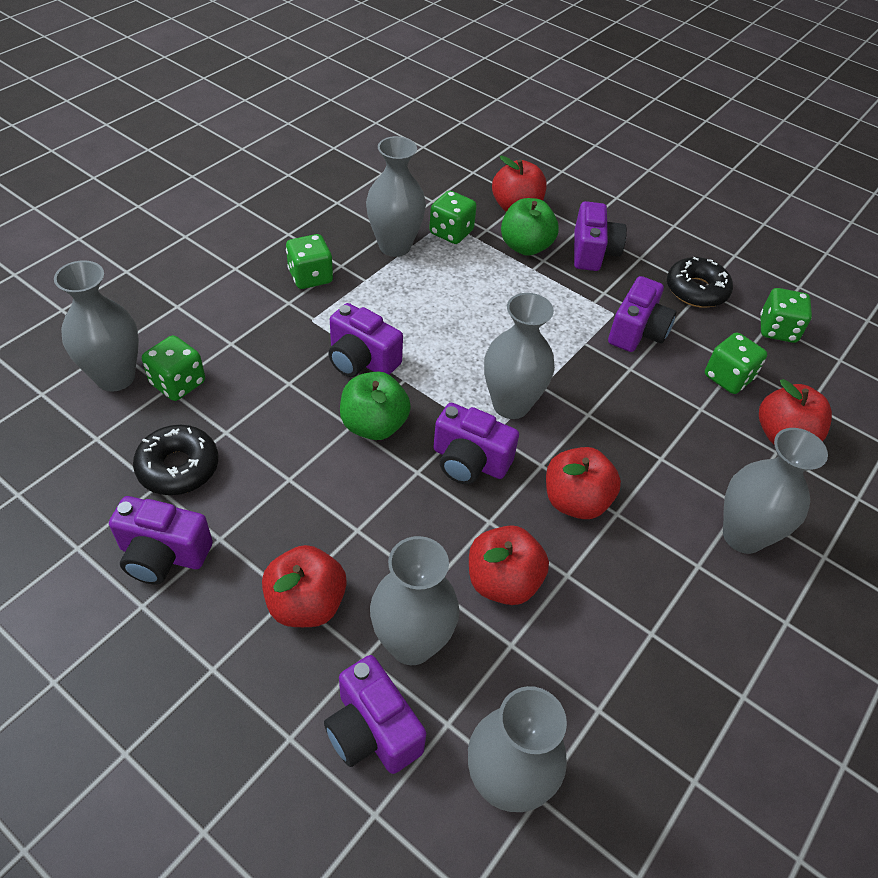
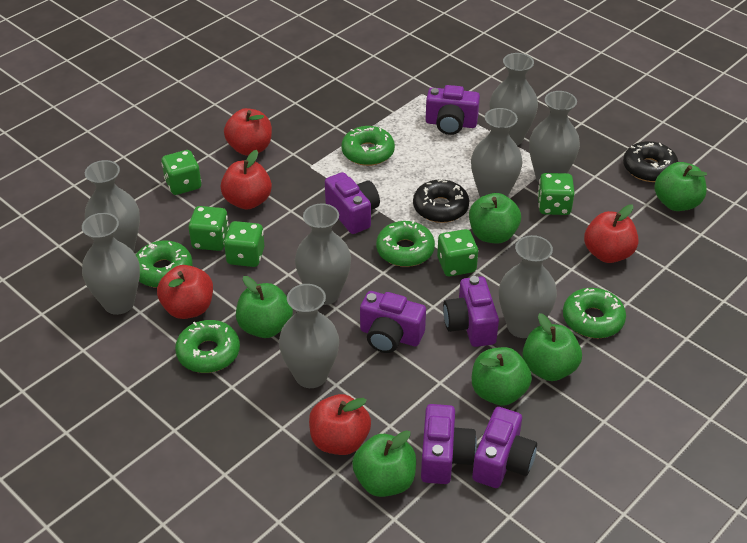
green apple: 2 -> 6
green donut: 0 -> 5
grey vase: 6 -> 8

